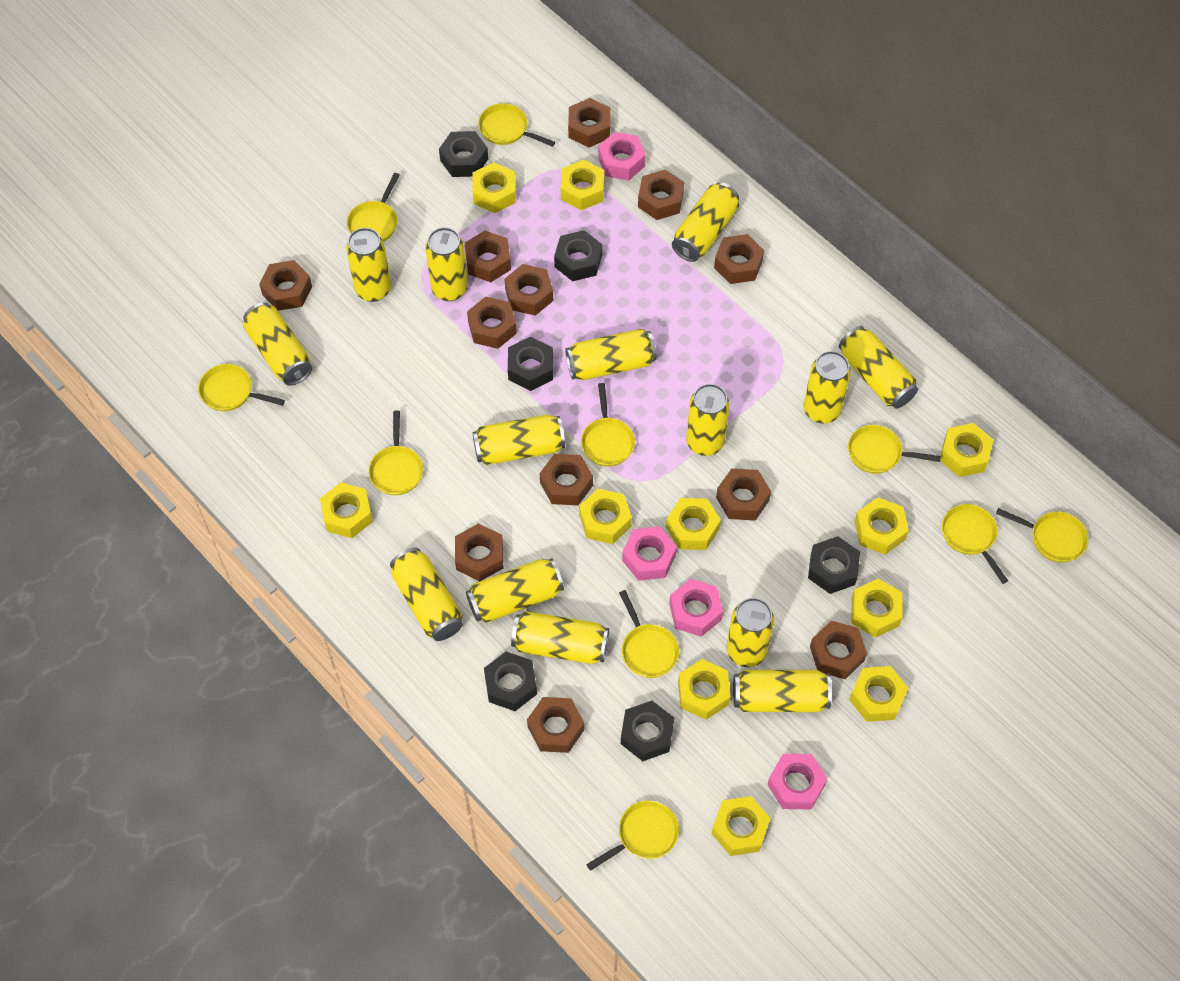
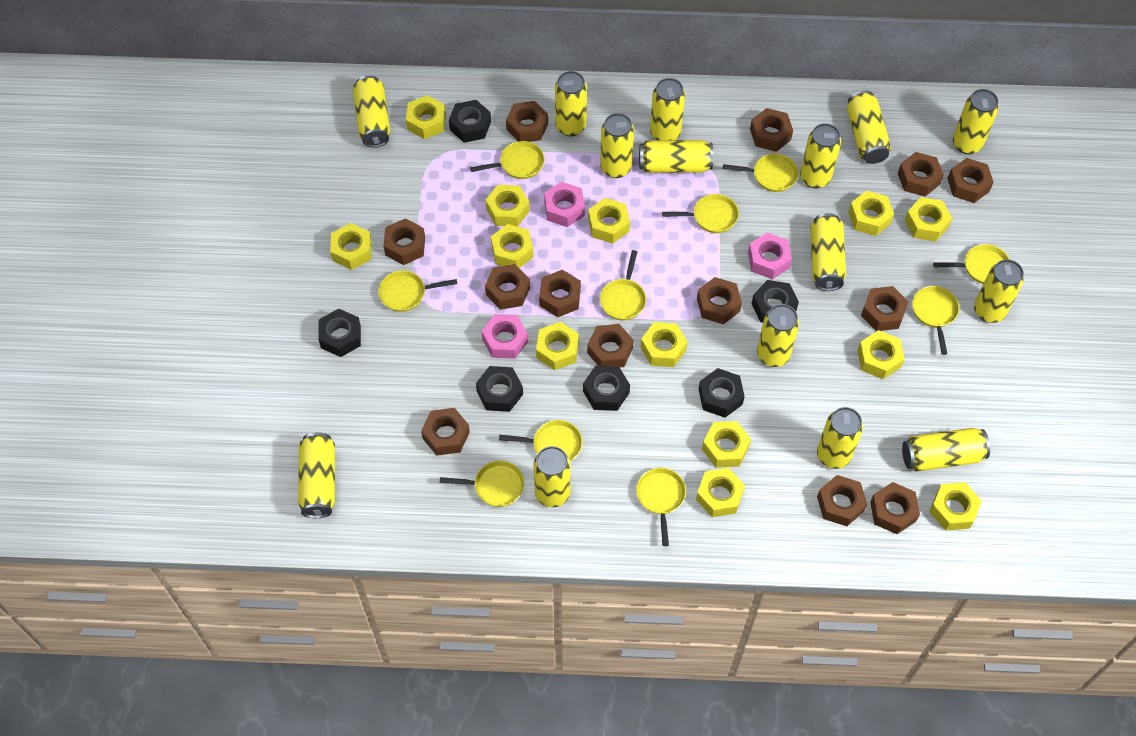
brown nut: 12 -> 13
pink nut: 4 -> 3
yellow can: 14 -> 15
yellow nut: 11 -> 13

